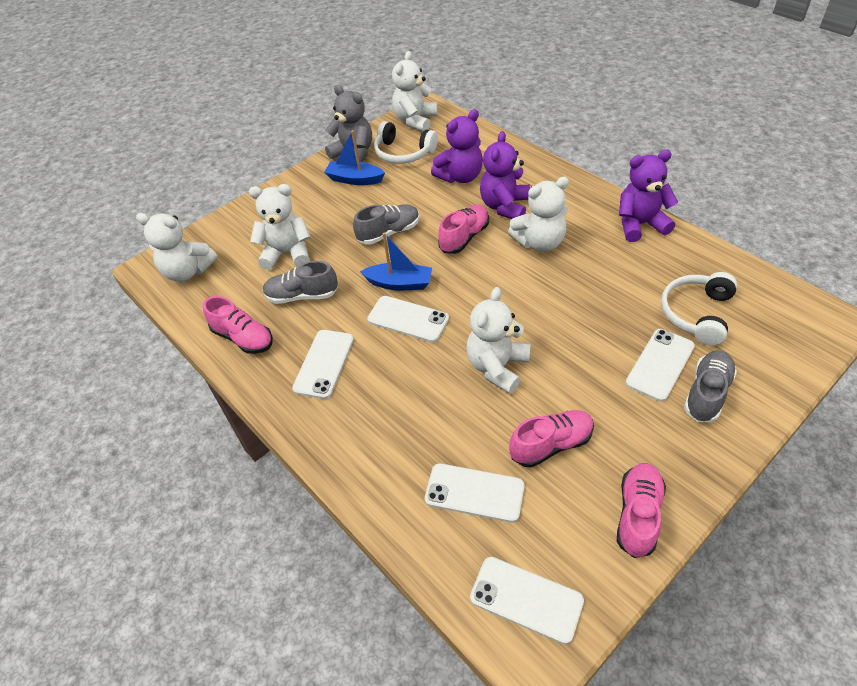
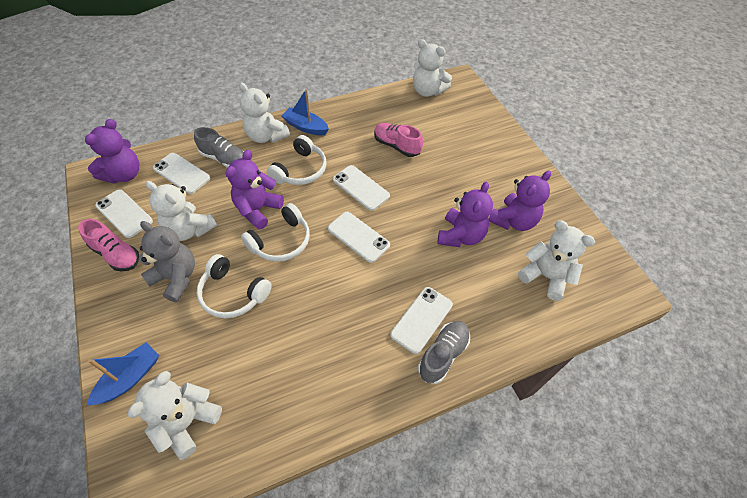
grey shoe: 3 -> 2
pink shoe: 4 -> 2
purple teddy bear: 3 -> 4
white headphones: 2 -> 3

